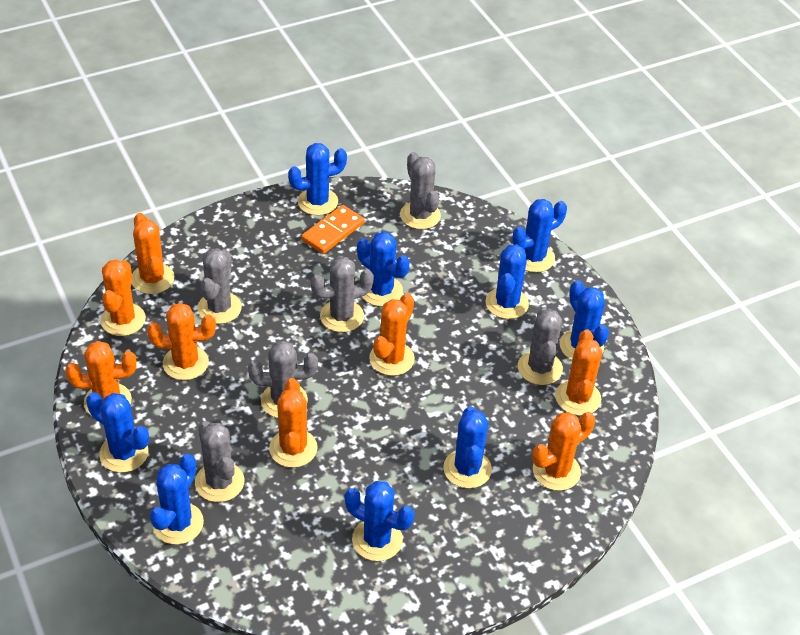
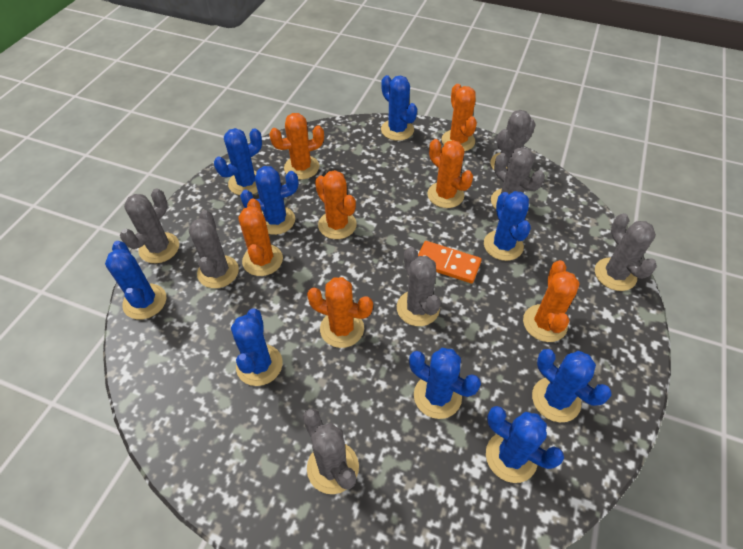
grey cactus: 6 -> 7
orange cactus: 8 -> 7

